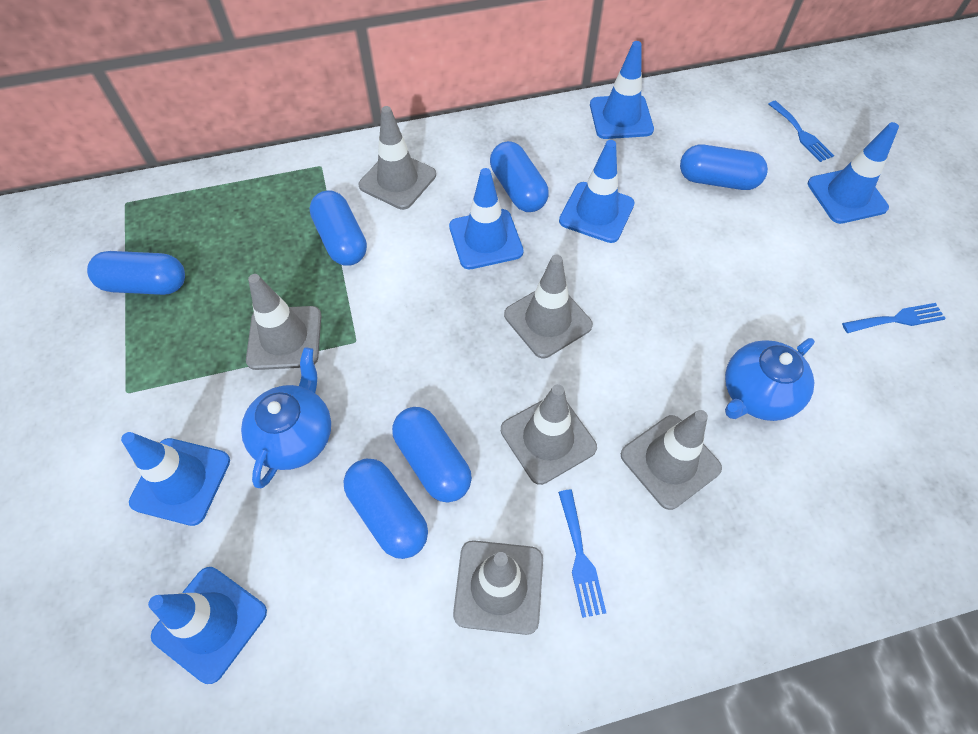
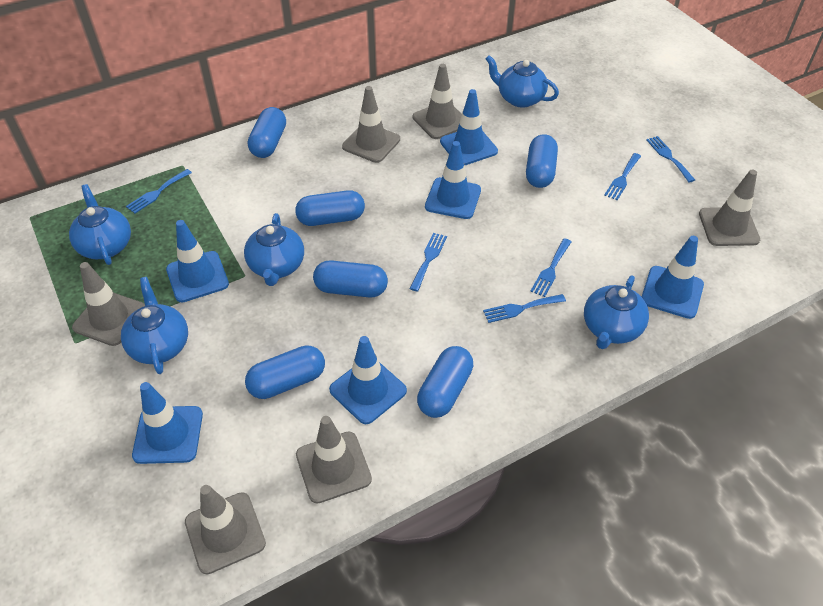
blue fork: 3 -> 6
blue teapot: 2 -> 5

